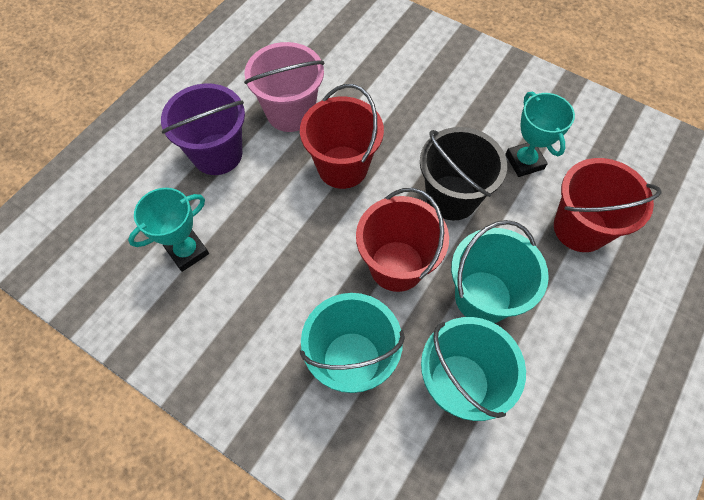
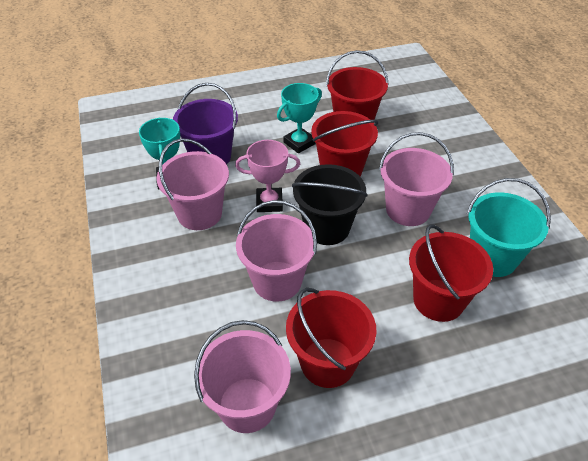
pink bucket: 1 -> 4
pink trophy: 0 -> 1
red bucket: 3 -> 4
turquoise bucket: 3 -> 1

